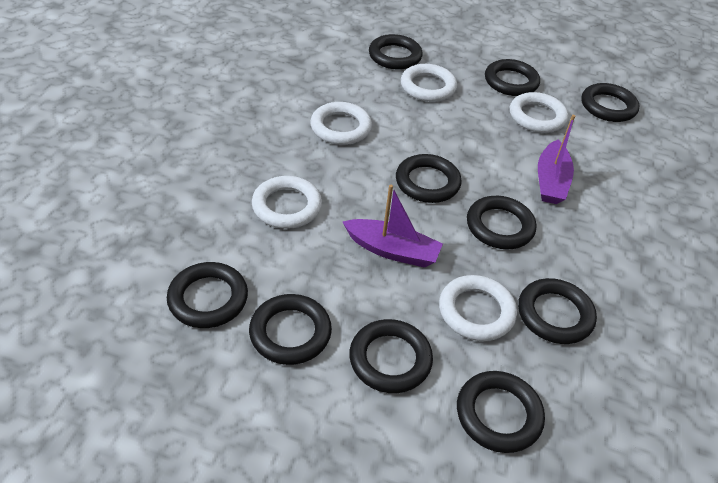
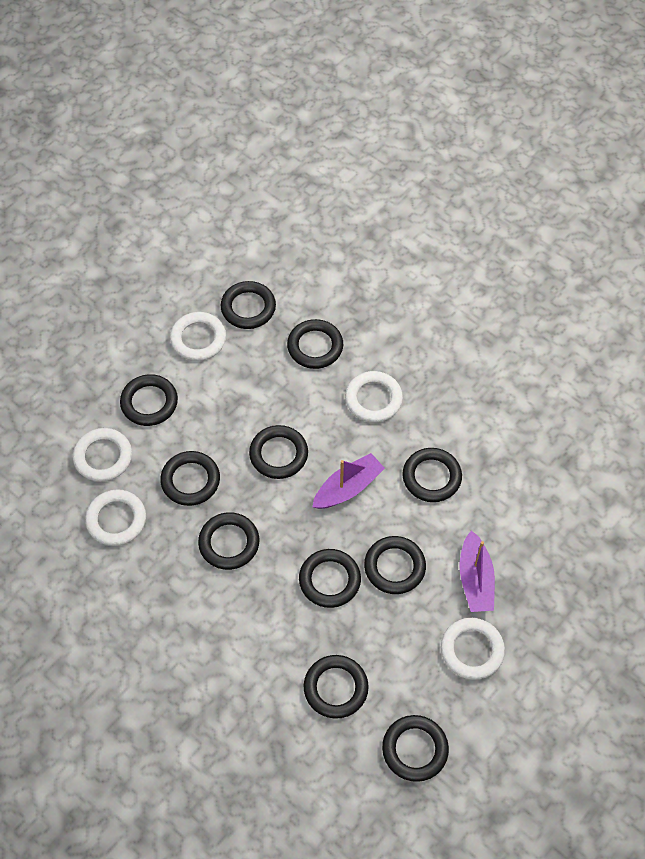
black ring: 10 -> 11

